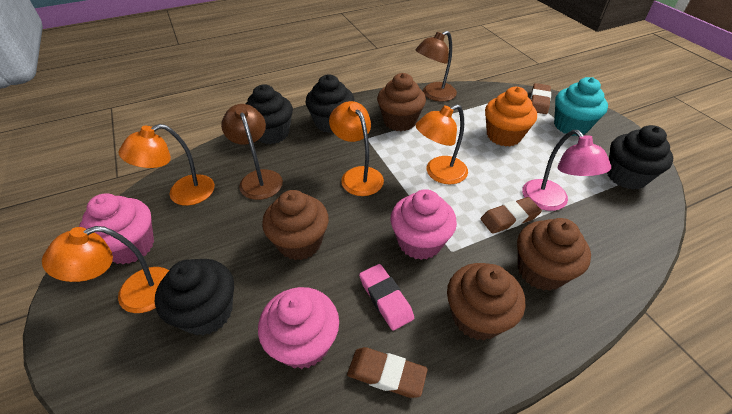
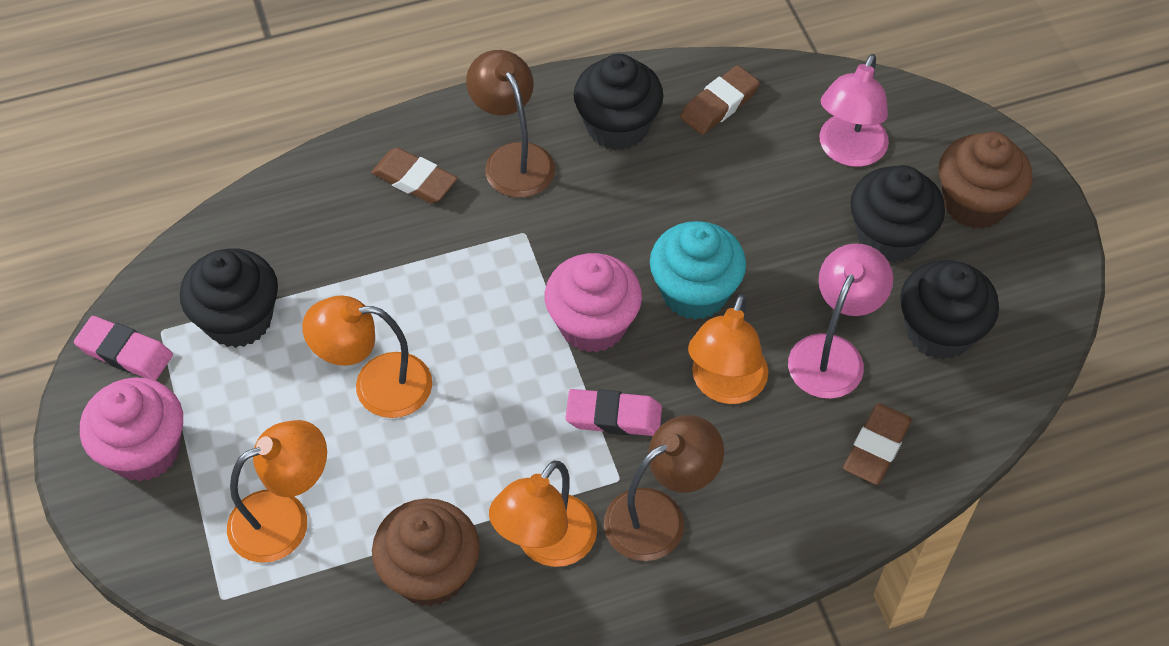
brown cupcake: 4 -> 2
orange cupcake: 1 -> 0
pink cupcake: 3 -> 2
pink eraser: 1 -> 2
pink lamp: 1 -> 2

